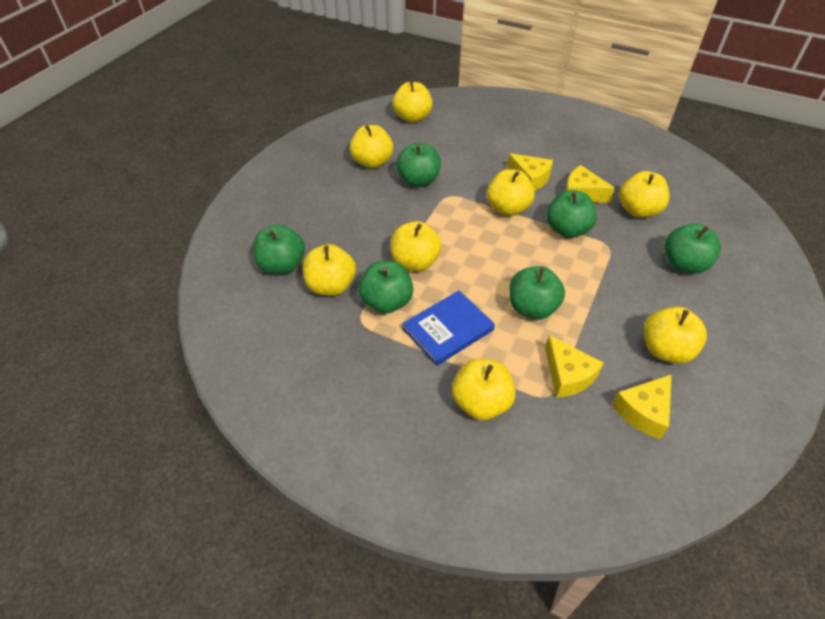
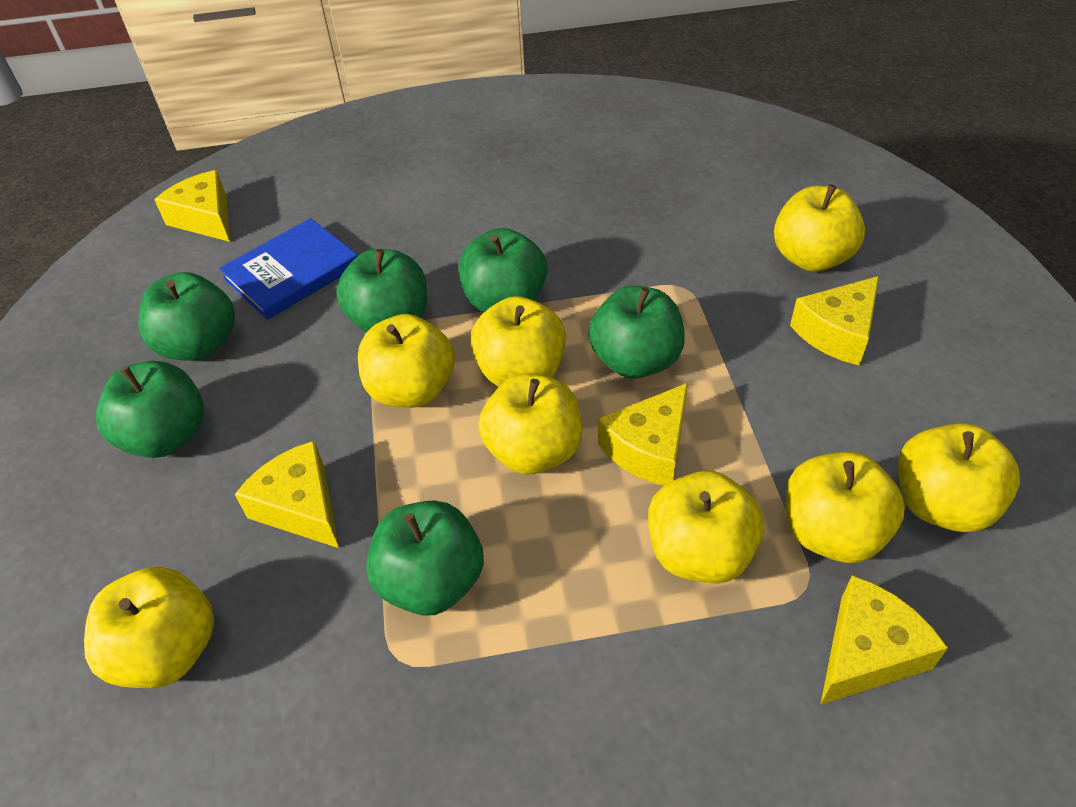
yellow cheese: 4 -> 5

